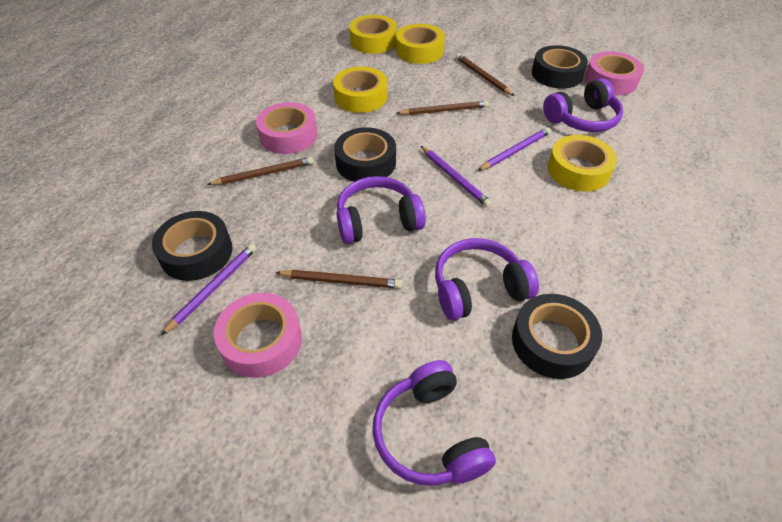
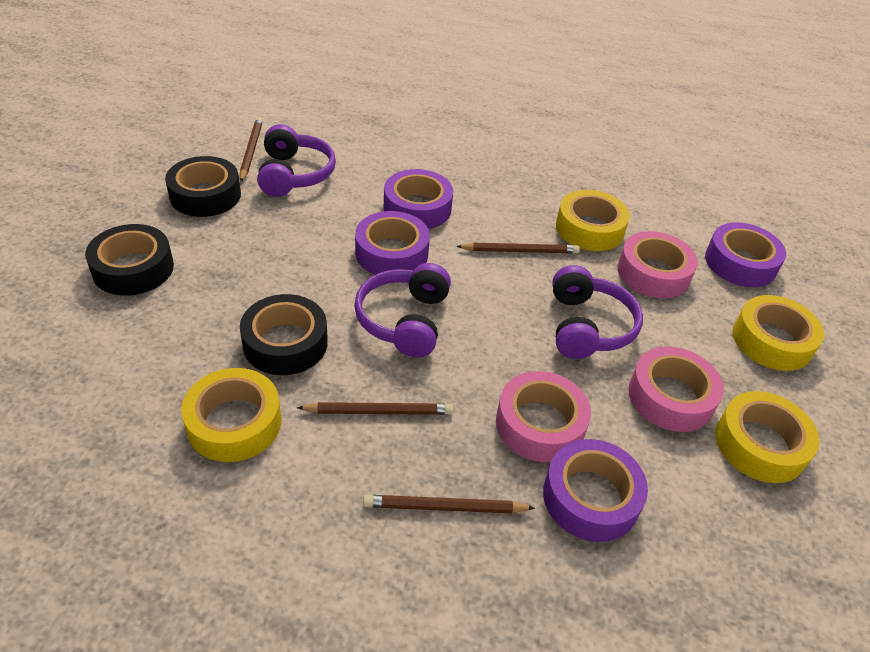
black tape: 4 -> 3
purple headphones: 4 -> 3
purple pencil: 3 -> 0
purple tape: 0 -> 4

